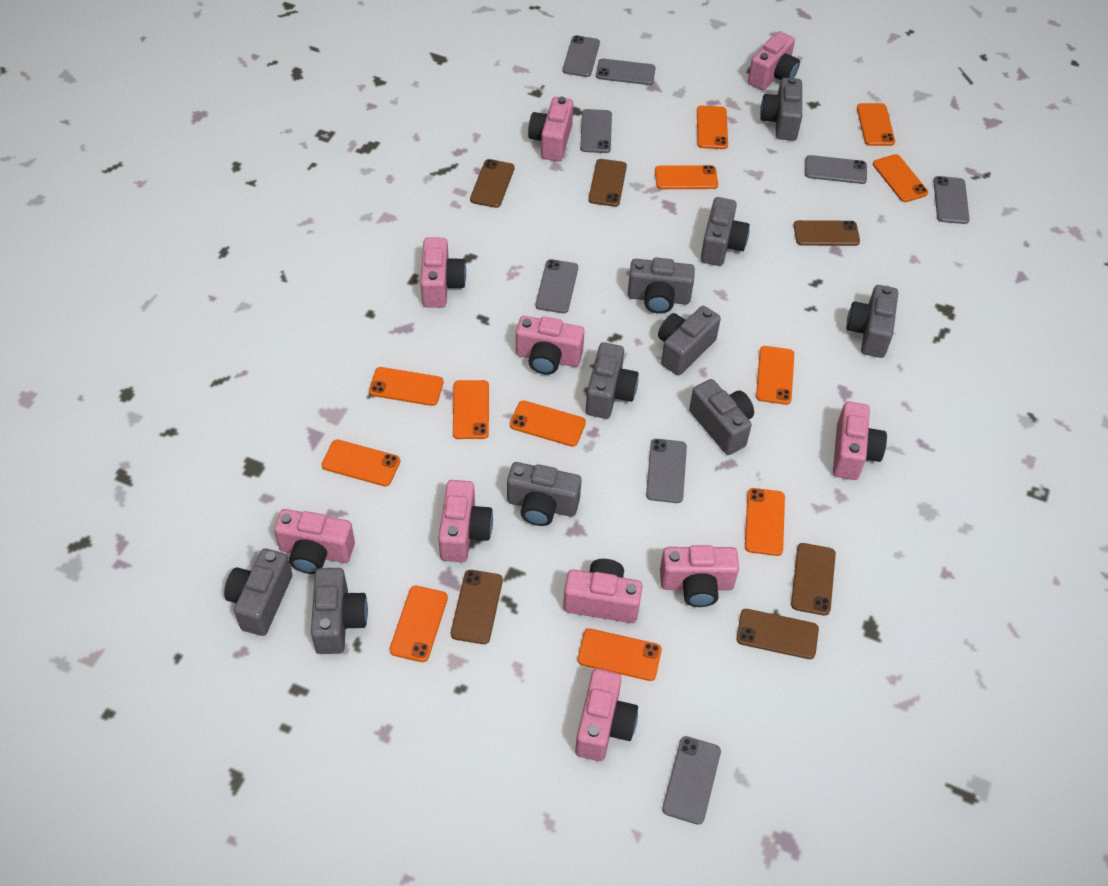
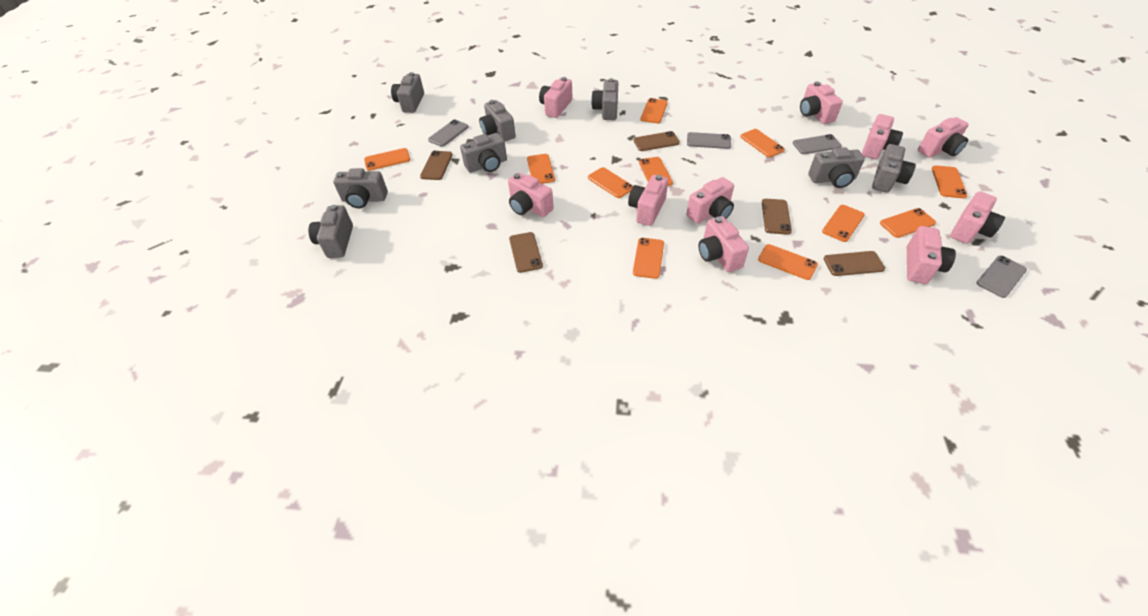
brown phone: 6 -> 5
grey camera: 10 -> 8
grey phone: 8 -> 4
orange phone: 12 -> 11

